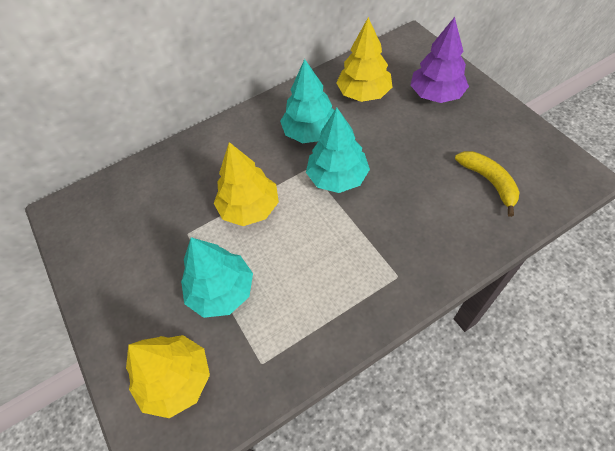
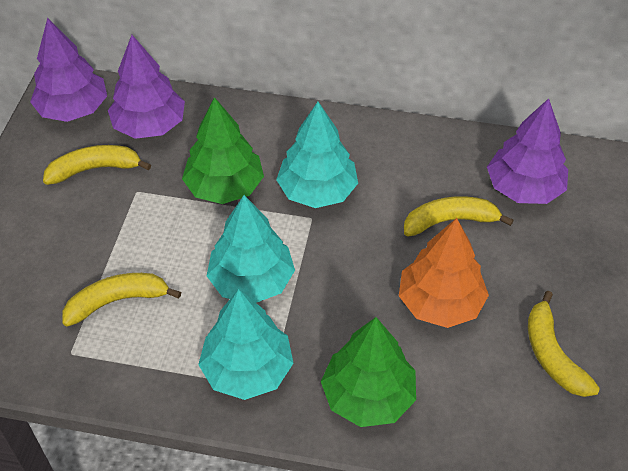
green tree: 0 -> 2
orange tree: 0 -> 1
purple tree: 1 -> 3
yellow banana: 1 -> 4
yellow tree: 3 -> 0

